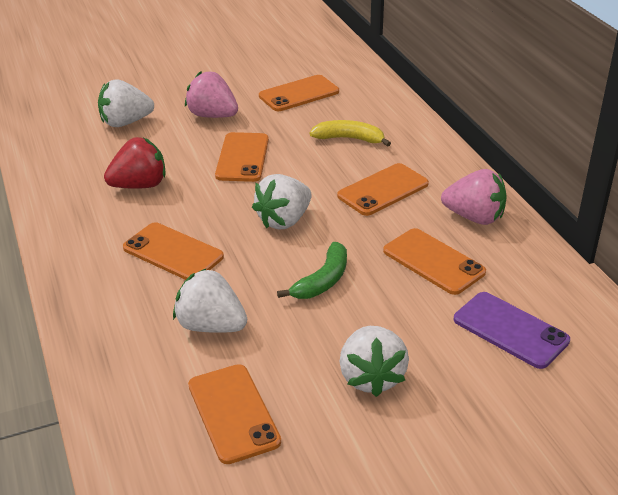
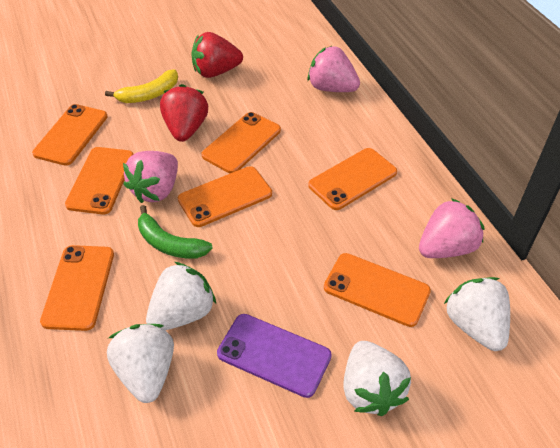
orange phone: 6 -> 7
pink strawberry: 2 -> 3
red strawberry: 1 -> 2

